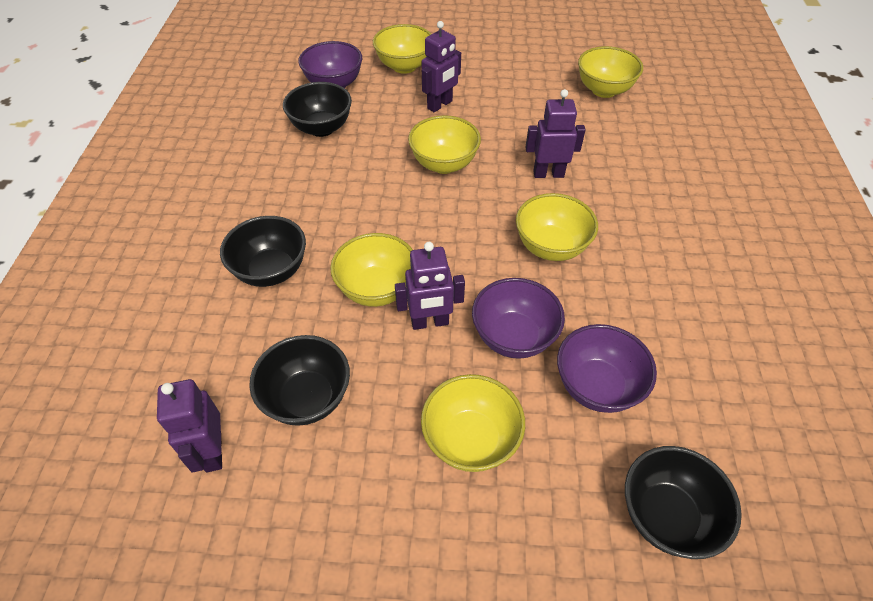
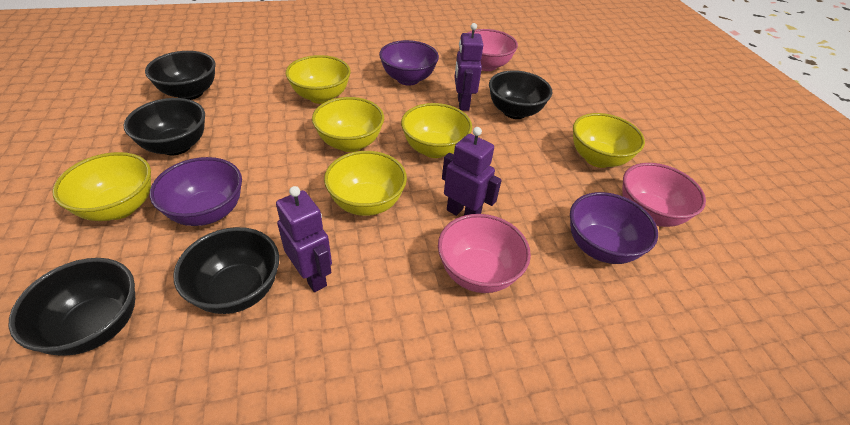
black bowl: 4 -> 5
pink bowl: 0 -> 3
purple robot: 4 -> 3

